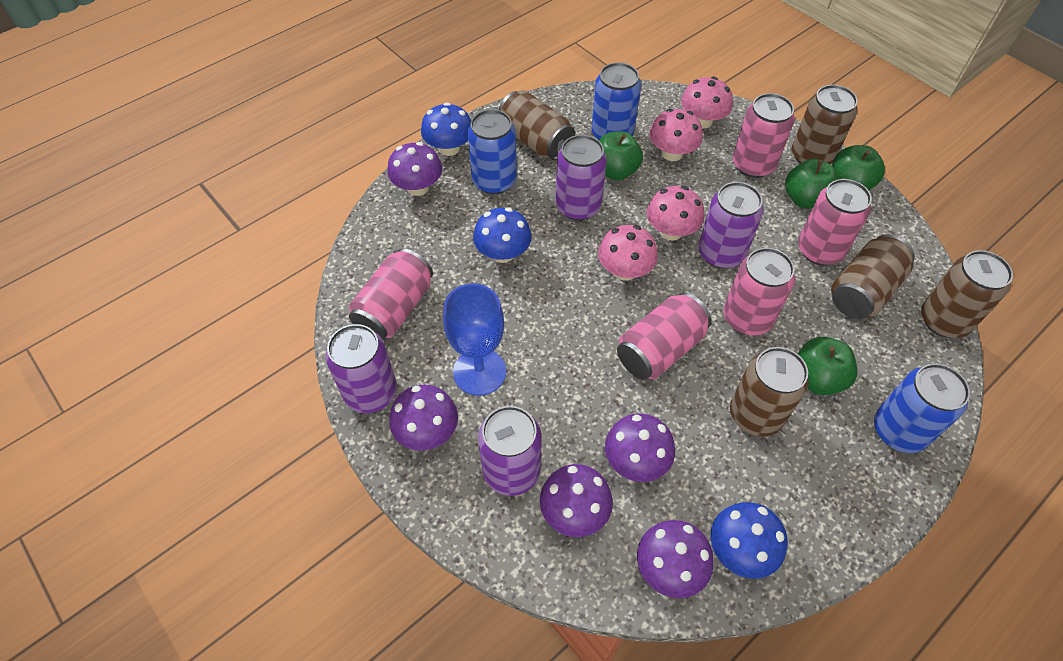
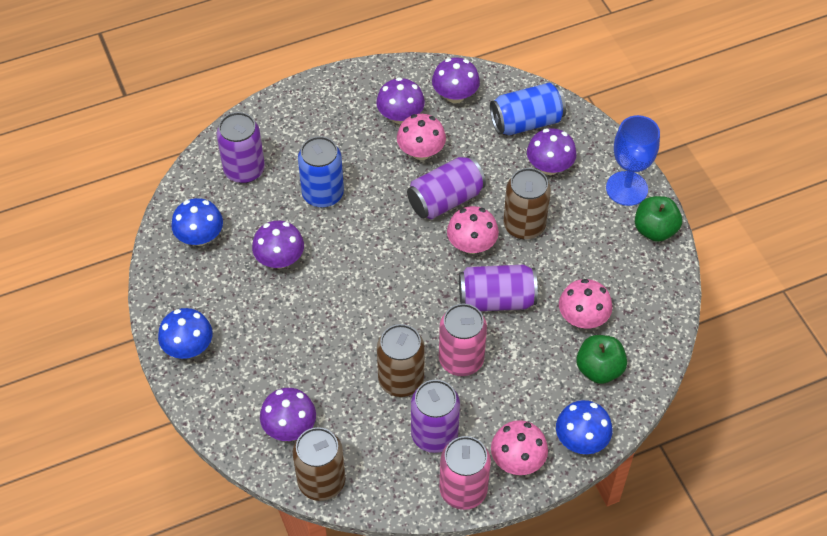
blue can: 3 -> 2
brown can: 5 -> 3
green apple: 4 -> 2
pink can: 5 -> 2

